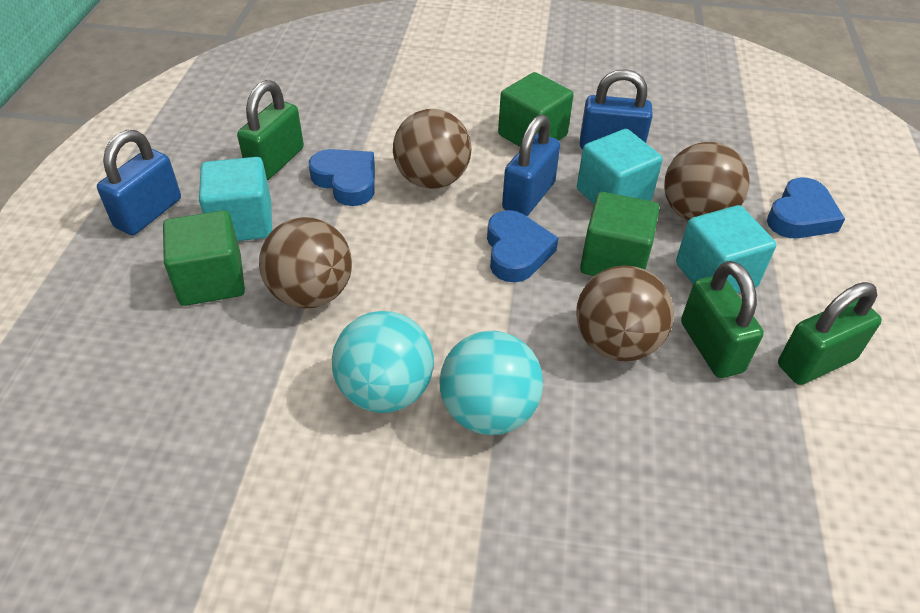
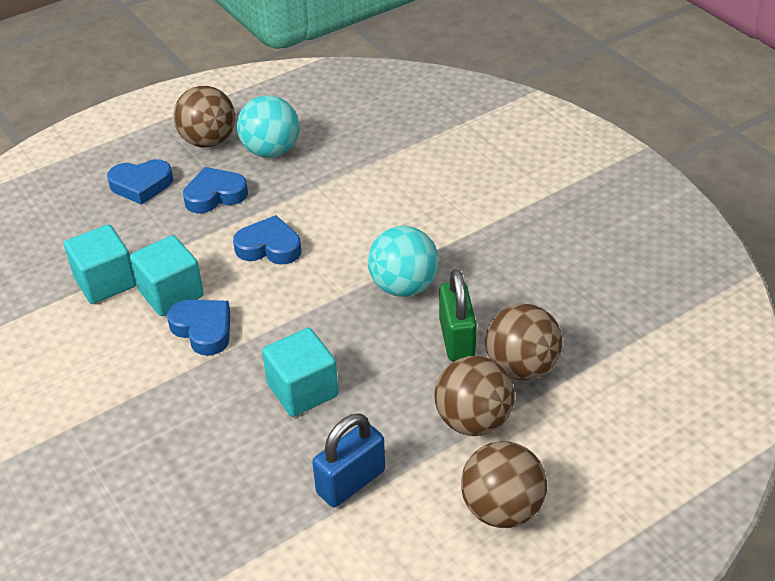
blue heart: 3 -> 4
blue padlock: 3 -> 1
green cube: 3 -> 0
green padlock: 3 -> 1

